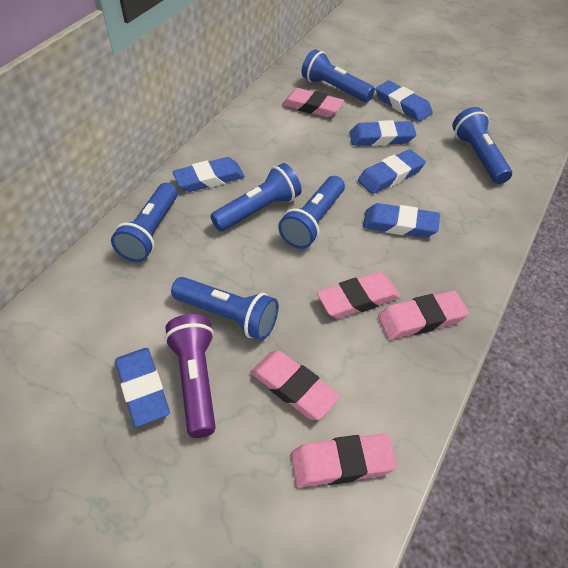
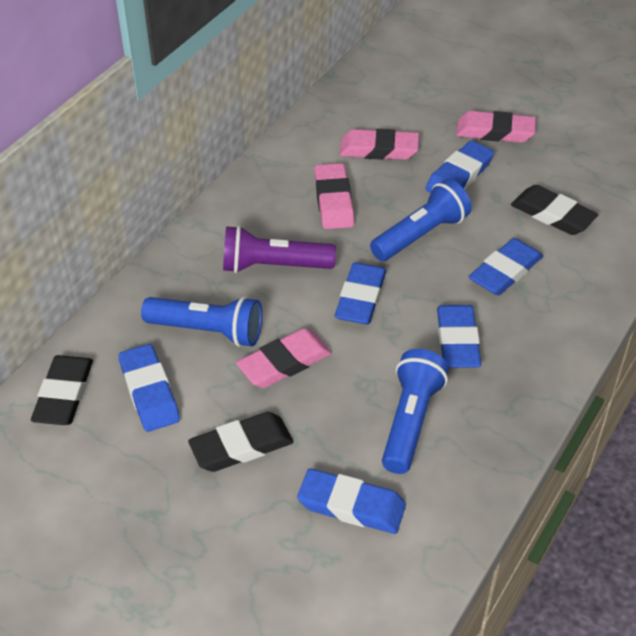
black eraser: 0 -> 3
blue flashlight: 6 -> 3
pink eraser: 5 -> 4

